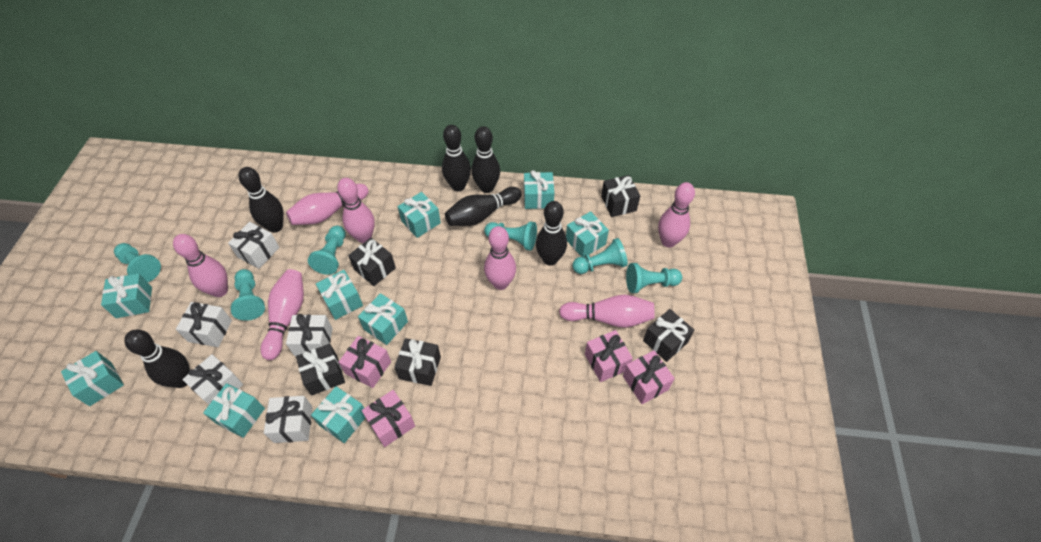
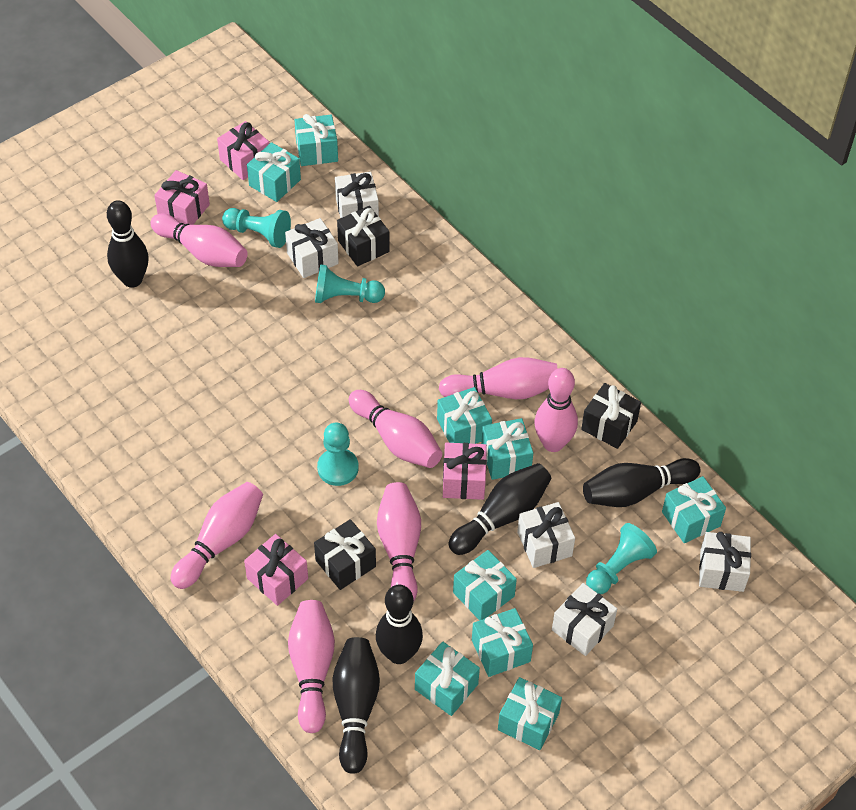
black bowling pin: 6 -> 5
black gift: 5 -> 3
turquoise pawn: 6 -> 4

